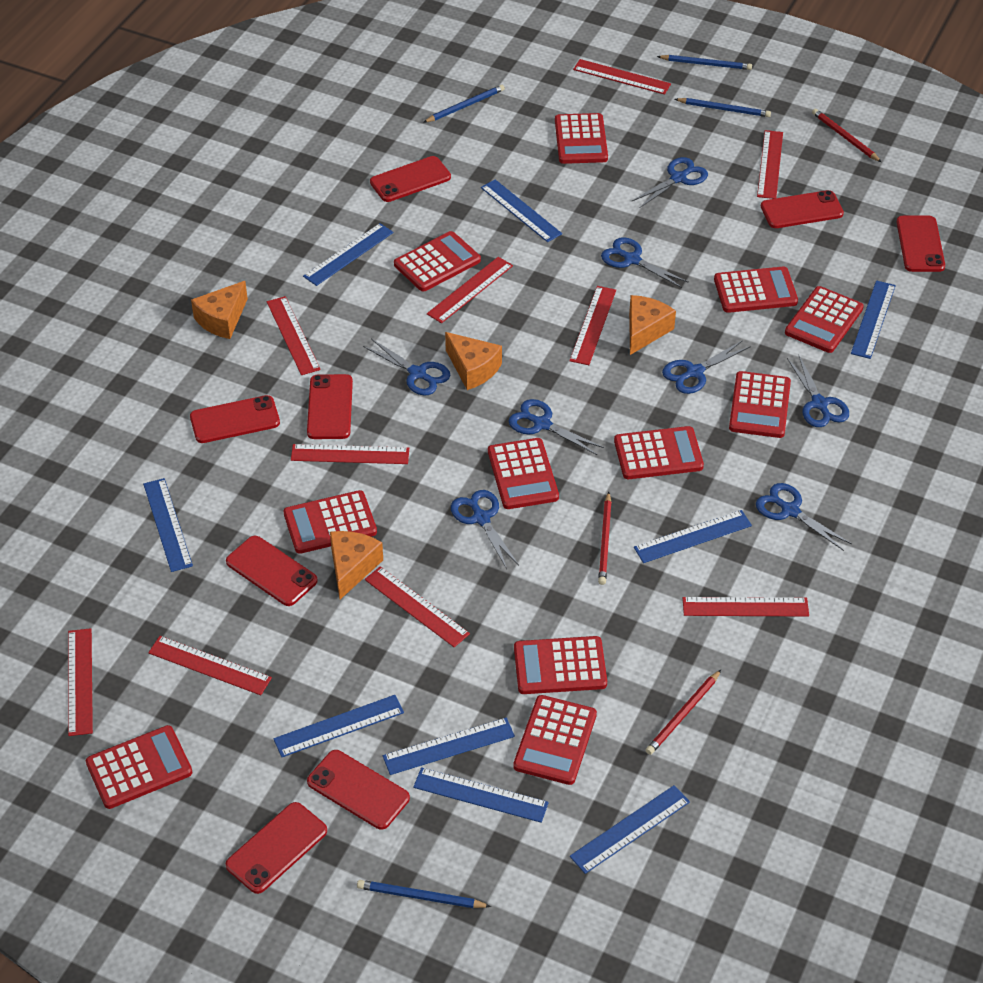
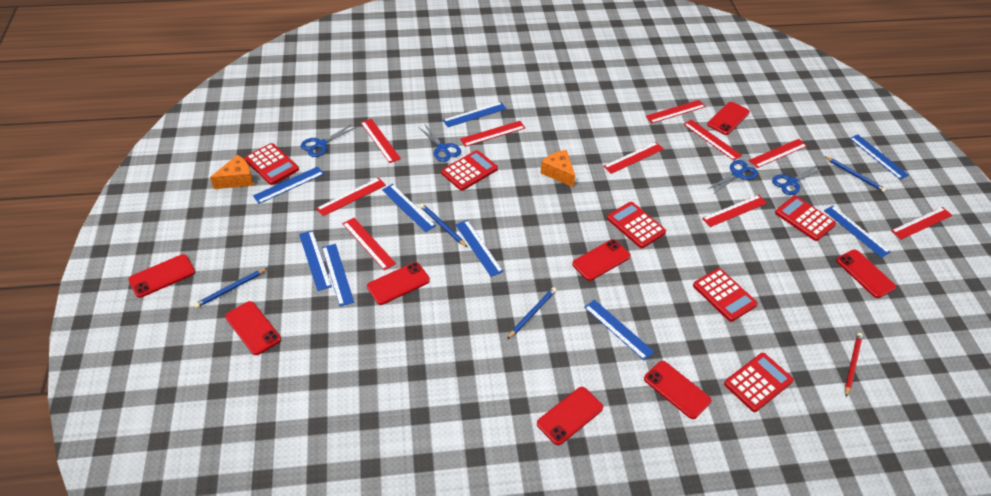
blue scissors: 8 -> 4
orange cheese: 4 -> 2
red calculator: 11 -> 6
red pencil: 3 -> 1

